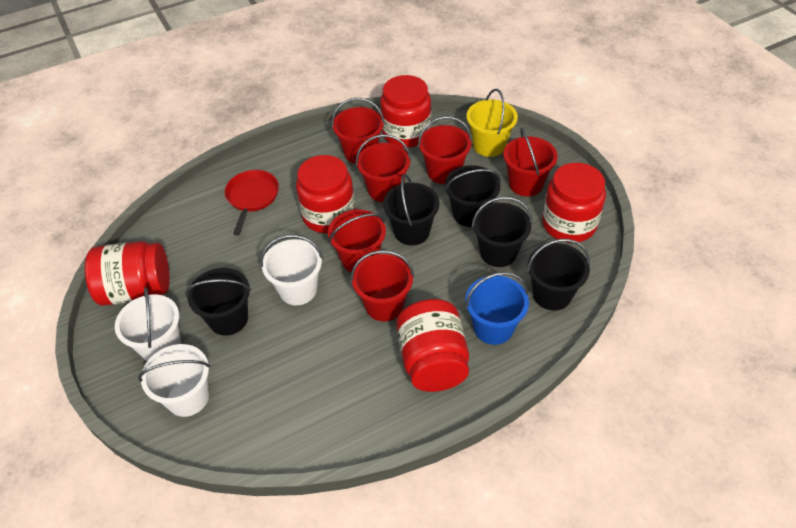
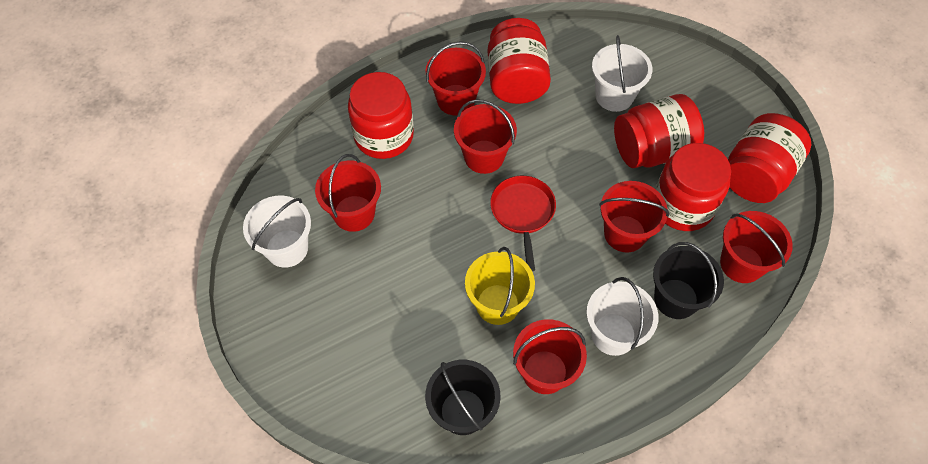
black bucket: 5 -> 2
blue bucket: 1 -> 0

